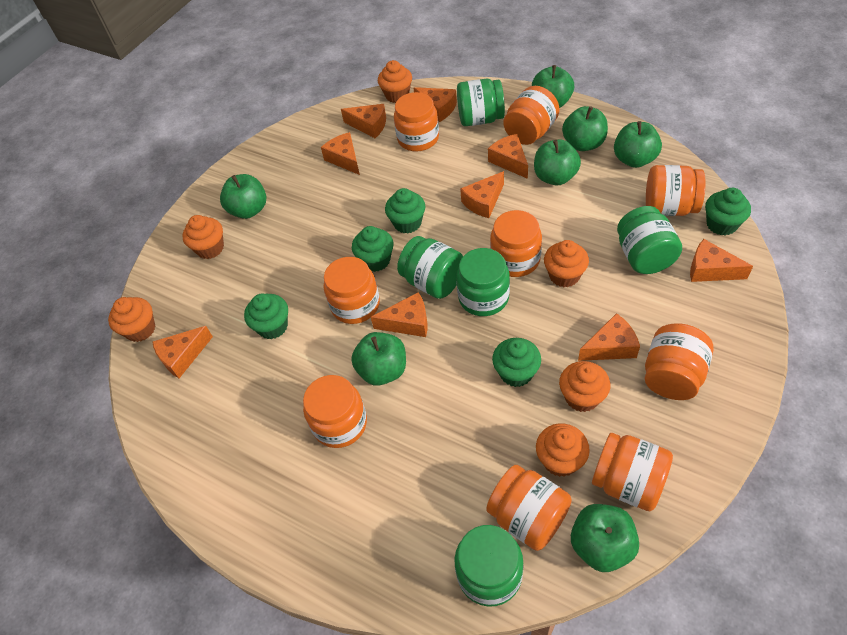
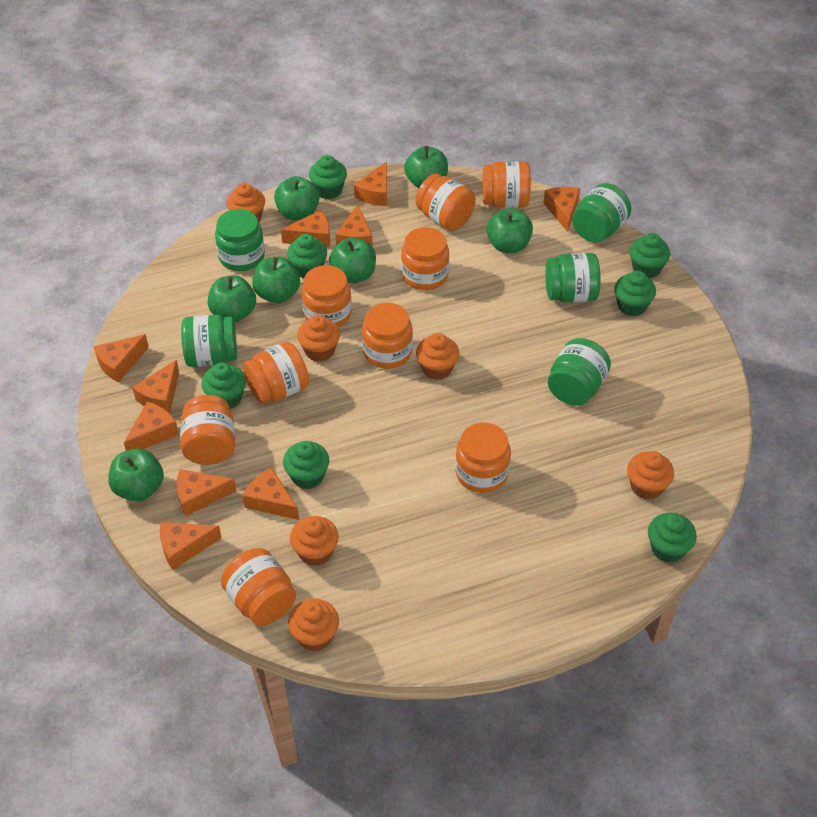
green cupcake: 5 -> 7
orange cheese: 9 -> 10

